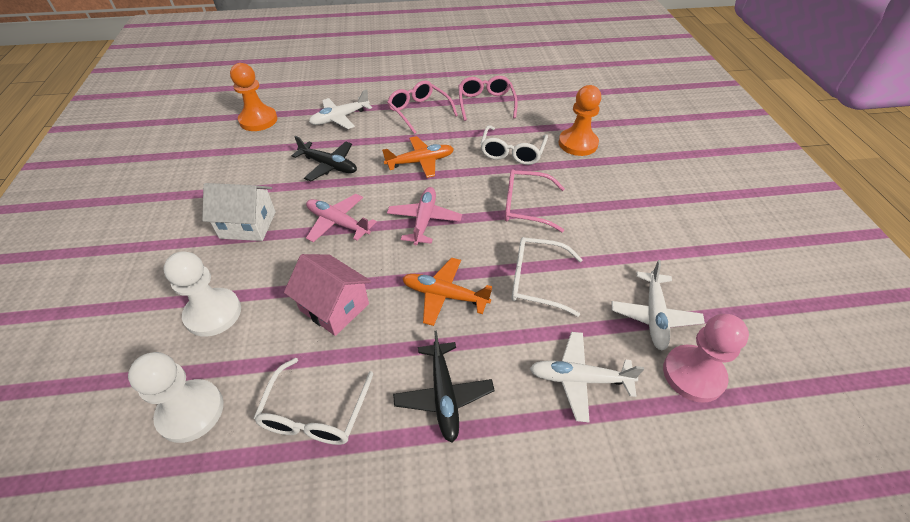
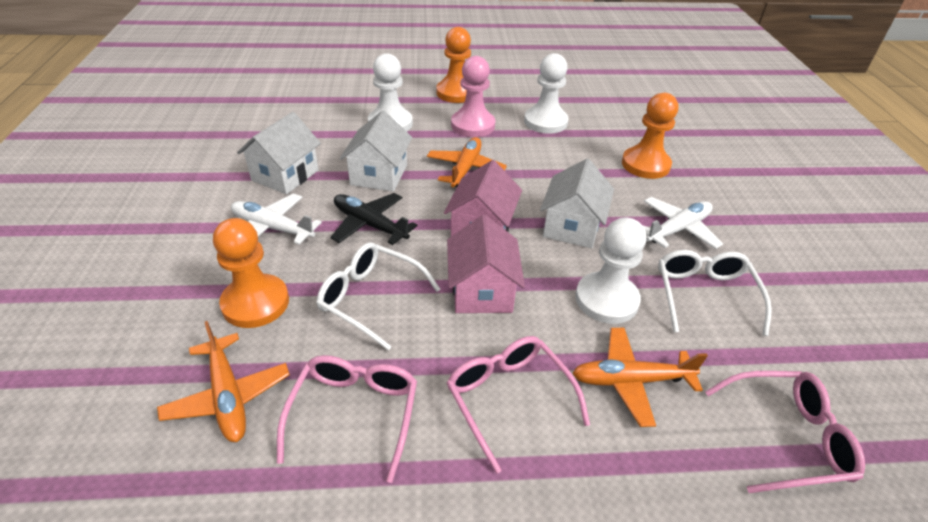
black plane: 2 -> 1
orange pawn: 2 -> 3
orange plane: 2 -> 3
pink house: 1 -> 2
pink plane: 2 -> 0
white glasses: 3 -> 2
white house: 1 -> 3
white pawn: 2 -> 3
white plane: 3 -> 2

